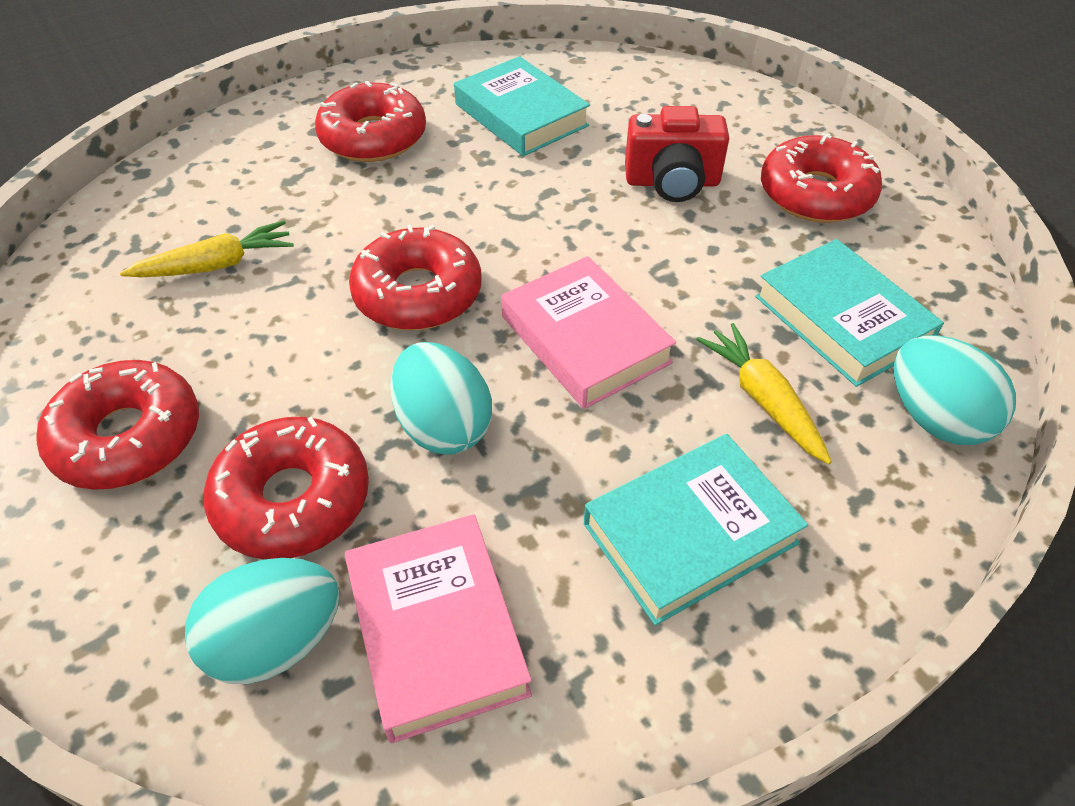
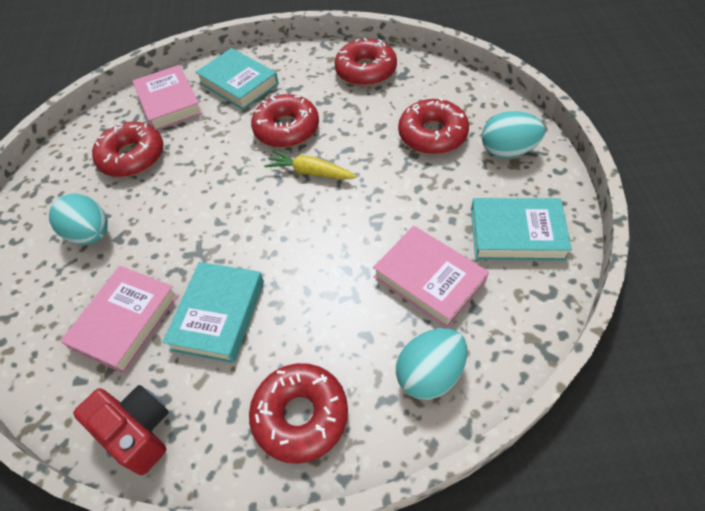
pink book: 2 -> 3
yellow carrot: 2 -> 1

